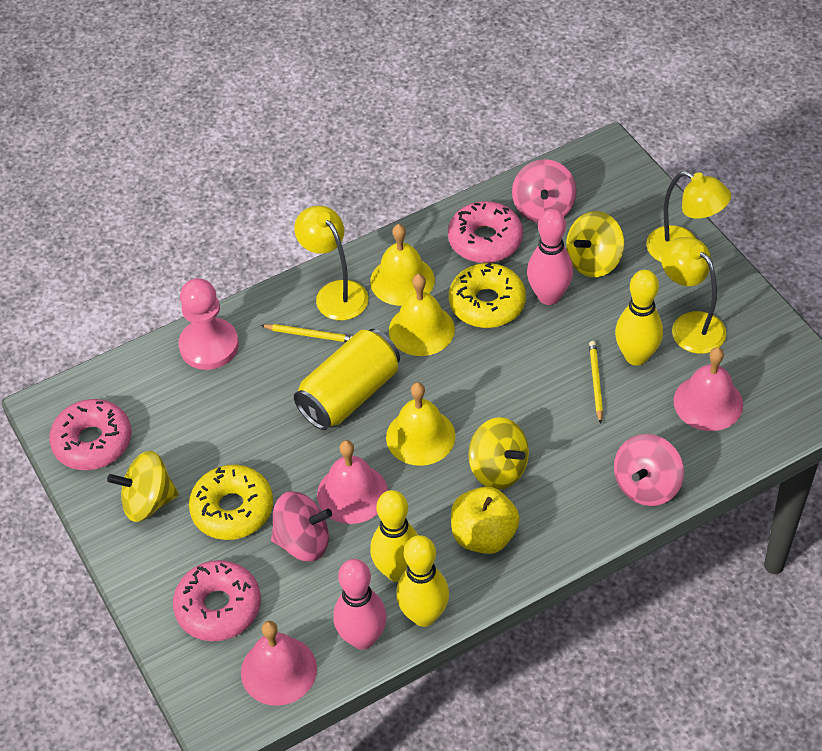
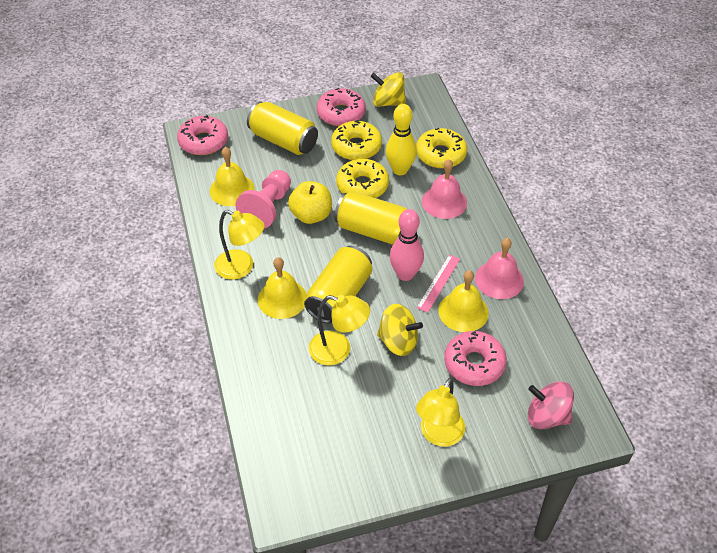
pink bell: 3 -> 2
pink bowling pin: 2 -> 1
pink ruler: 0 -> 1
pink spinning top: 3 -> 1
yellow bowling pin: 3 -> 1
yellow can: 1 -> 3
yellow donut: 2 -> 3
yellow pencil: 2 -> 0
yellow spinning top: 3 -> 2

